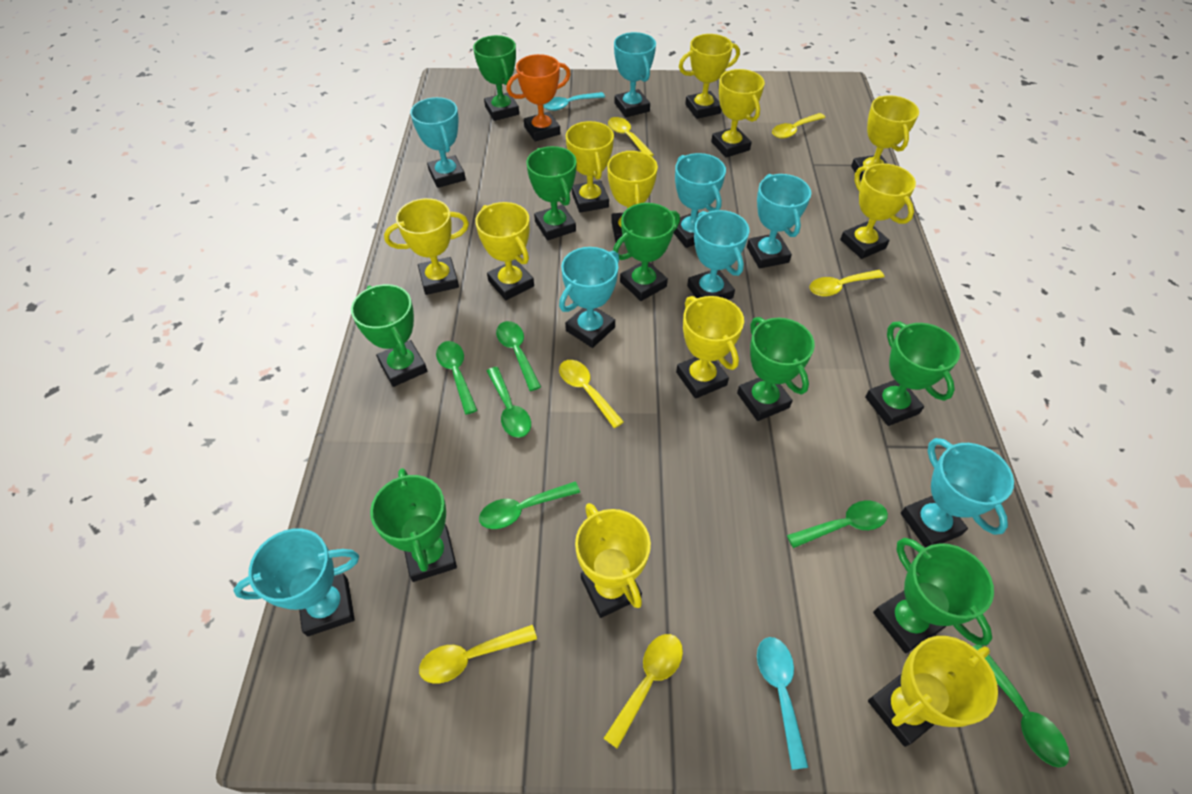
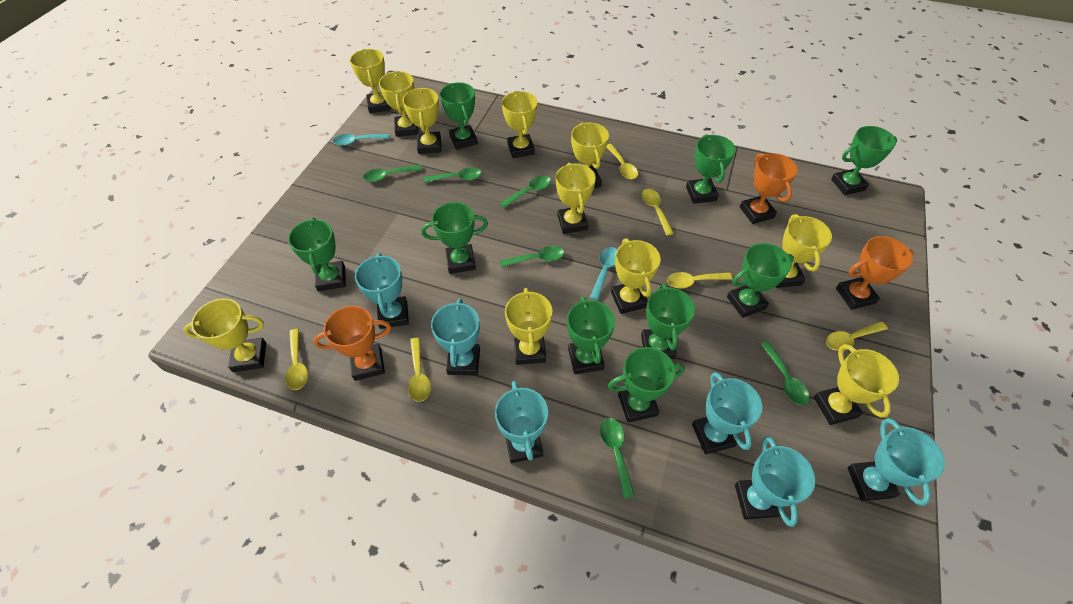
green trophy: 8 -> 9
orange trophy: 1 -> 3
turquoise trophy: 8 -> 6

